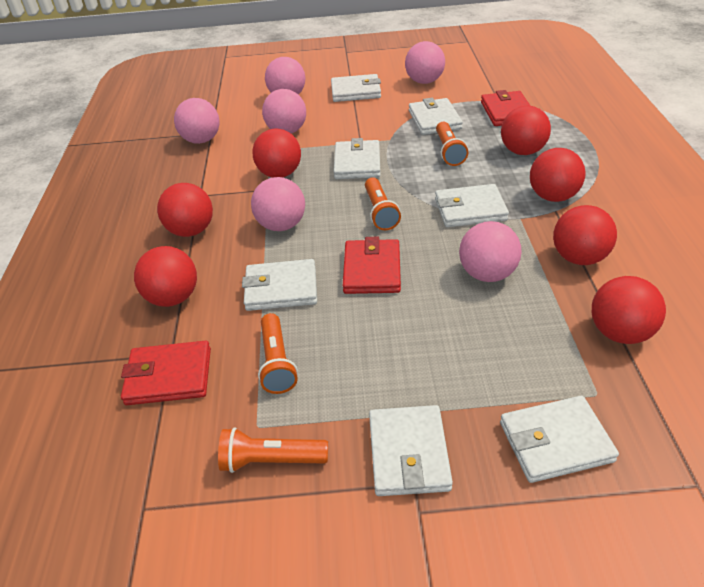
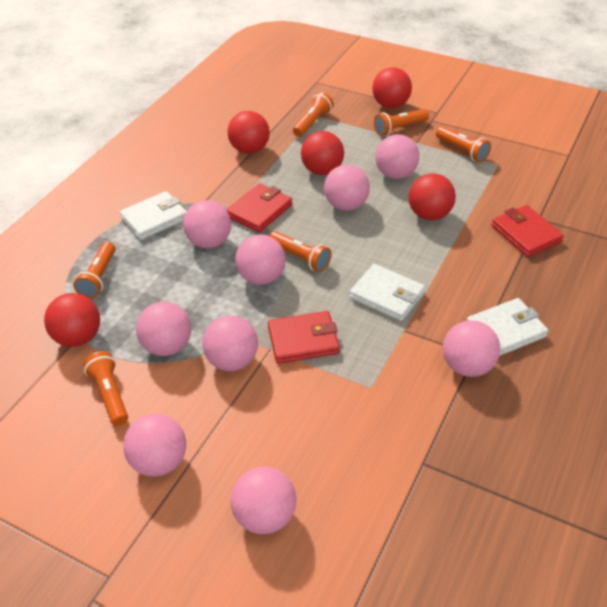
orange flashlight: 4 -> 6
pink ball: 6 -> 9
red ball: 7 -> 5
white wallet: 7 -> 3

